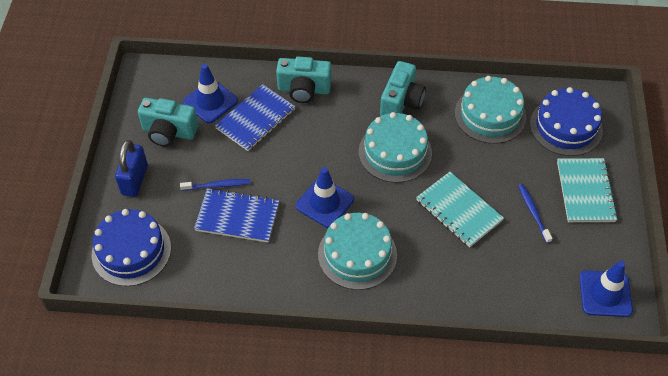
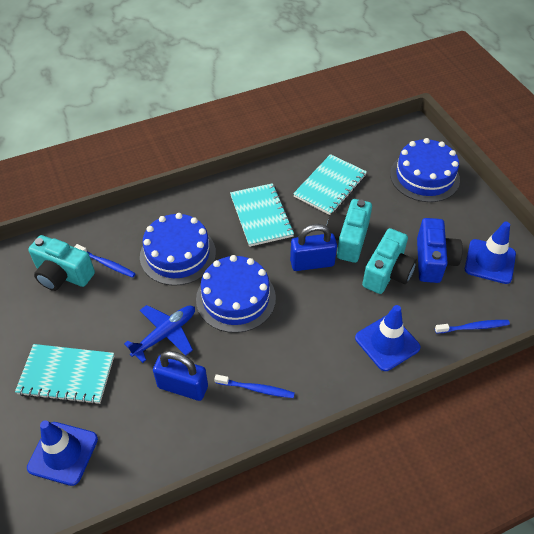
blue cake: 2 -> 3
blue camera: 0 -> 1
blue notebook: 2 -> 0
blue padlock: 1 -> 2
blue plane: 0 -> 1
blue toothbrush: 2 -> 3
turquoise cake: 3 -> 0
turquoise notebook: 2 -> 3

